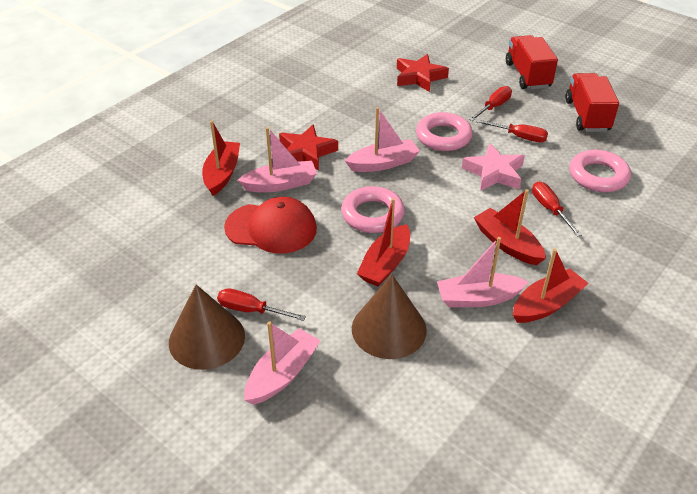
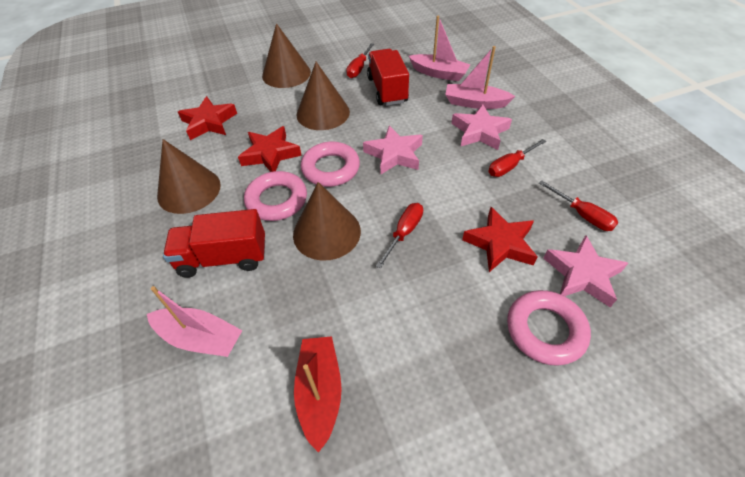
brown cone: 2 -> 4
pink boat: 4 -> 3
pink star: 1 -> 3
red boat: 4 -> 1
red cap: 1 -> 0
red star: 2 -> 3

